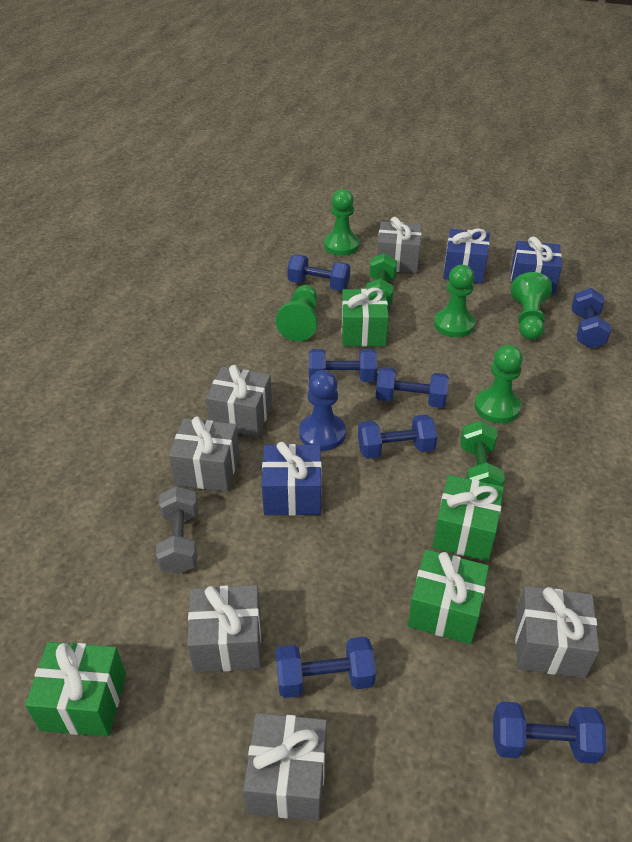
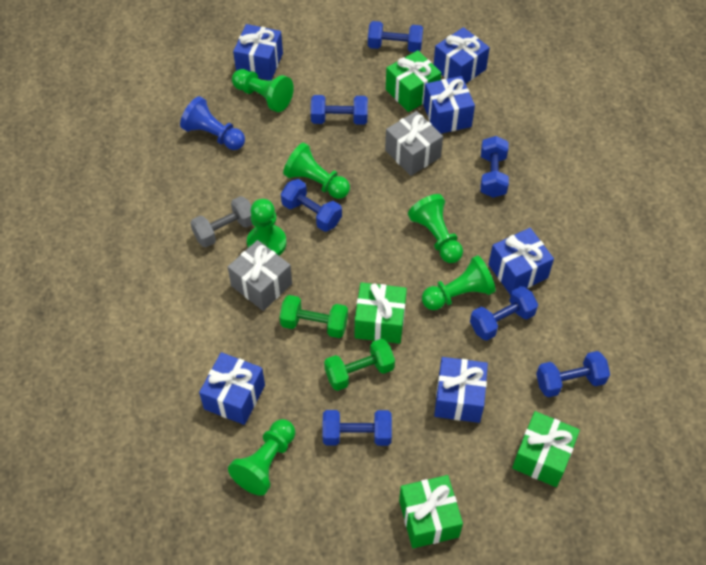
blue gift: 3 -> 6
green pawn: 5 -> 6
grey gift: 6 -> 2

